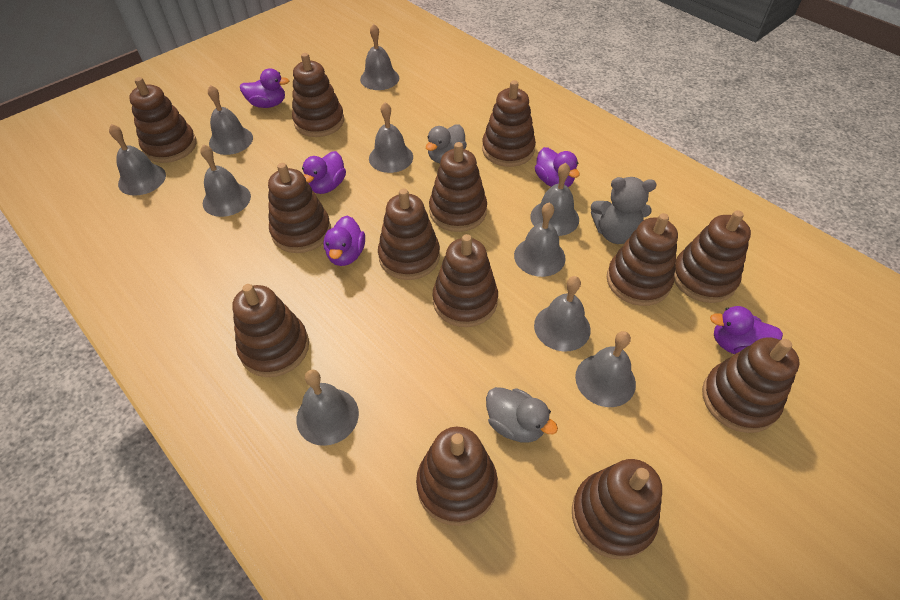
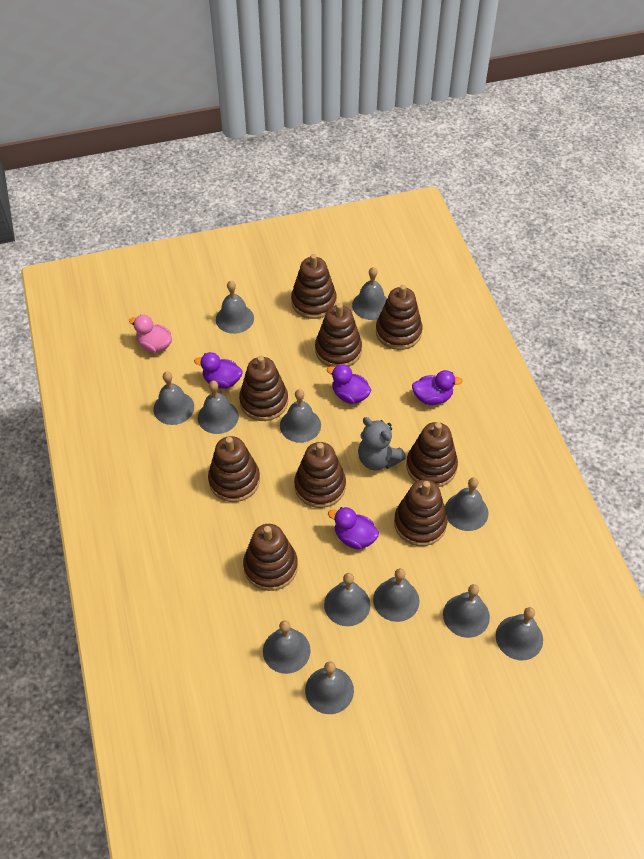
brown stacking toy: 13 -> 9
grey bell: 10 -> 12
grey duck: 2 -> 0
pink duck: 0 -> 1
purple duck: 5 -> 4

